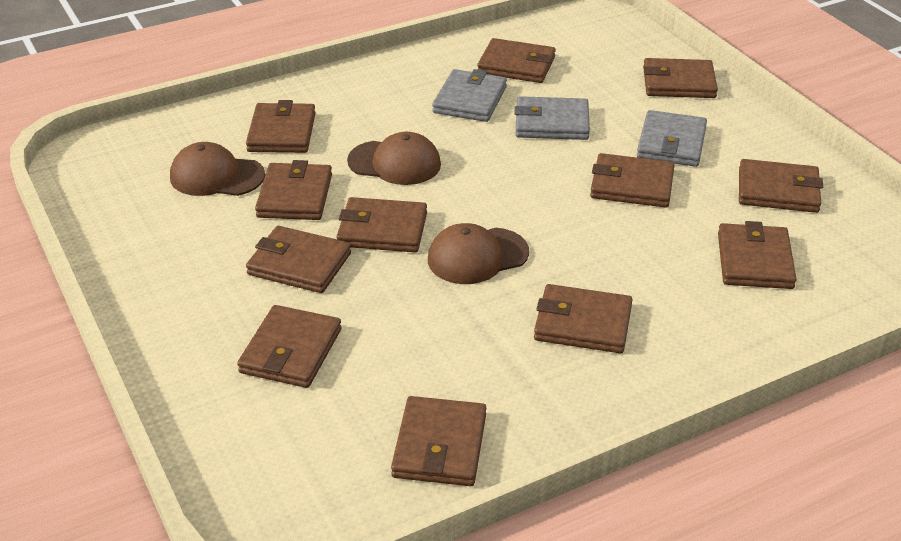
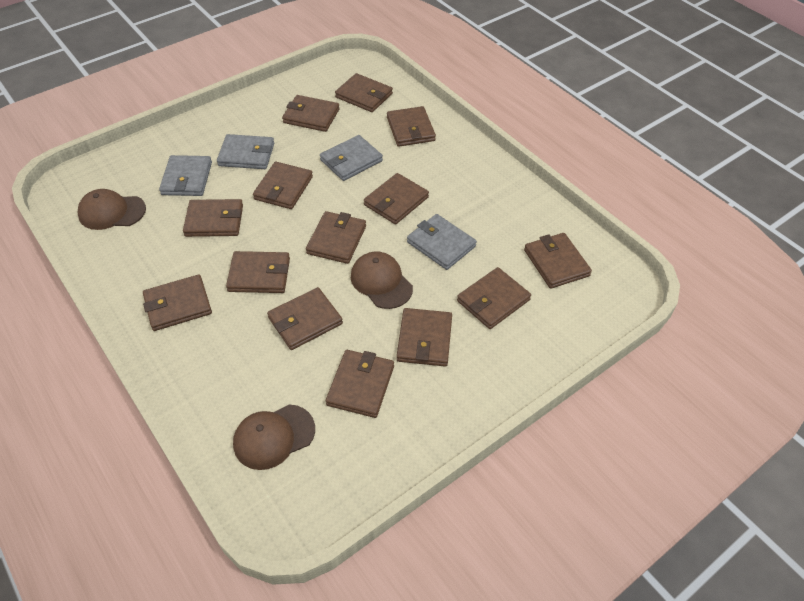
brown wallet: 12 -> 14
grey wallet: 3 -> 4

